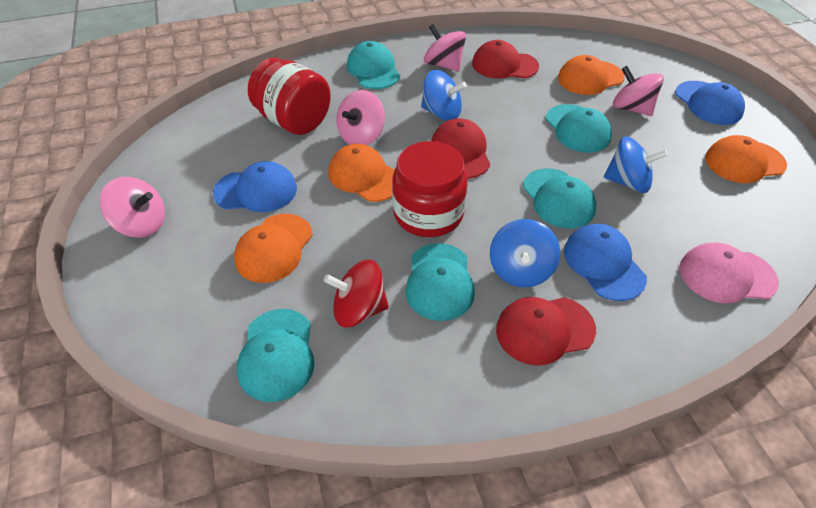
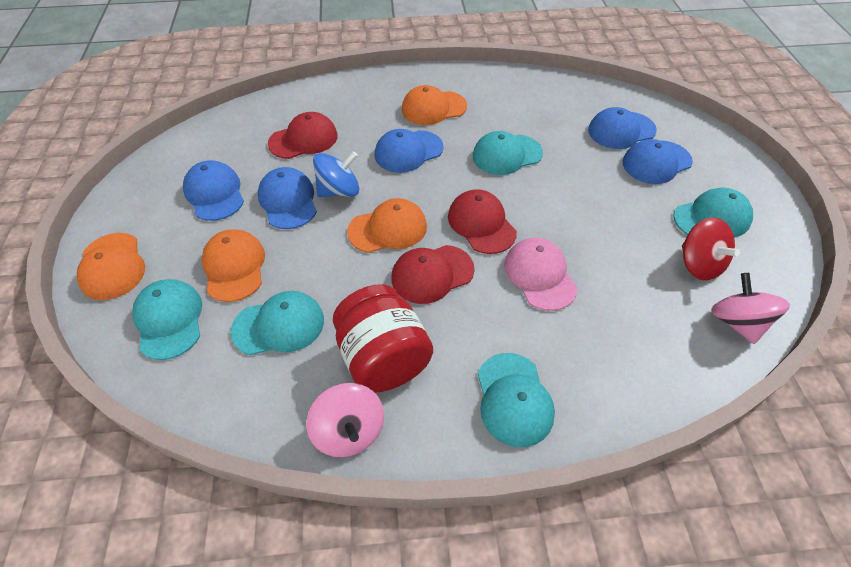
blue cap: 3 -> 5
blue spinning top: 3 -> 1
pink spinning top: 4 -> 2
red jar: 2 -> 1

